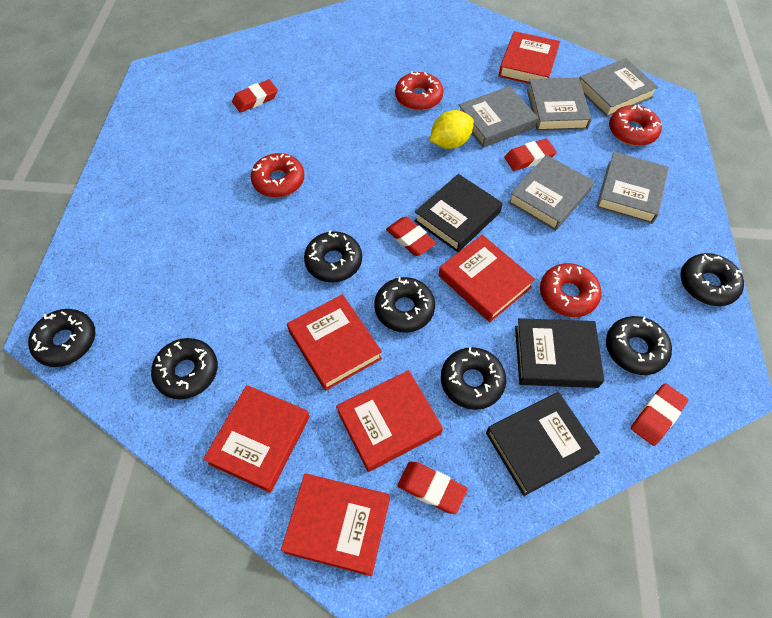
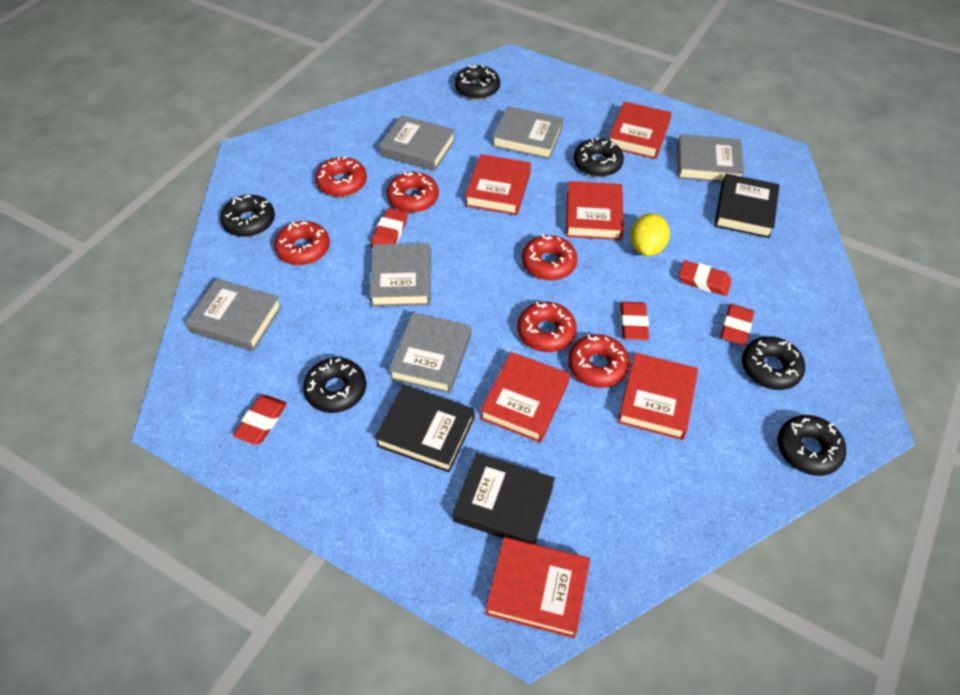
black donut: 7 -> 6
grey book: 5 -> 6
red donut: 4 -> 6

